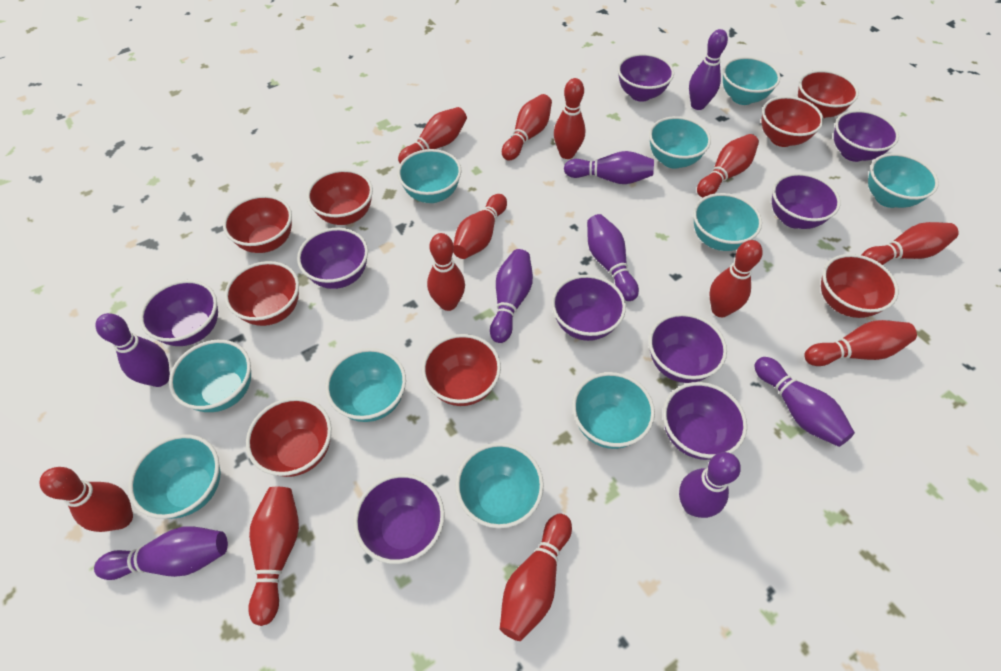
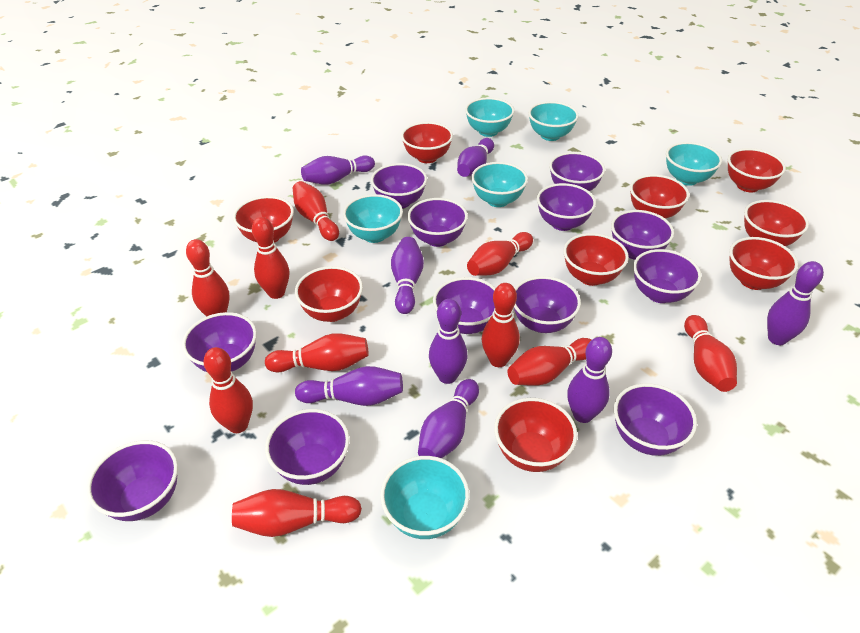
purple bowl: 9 -> 12
red bowl: 8 -> 9
red bowling pin: 12 -> 10
turquoise bowl: 10 -> 6

